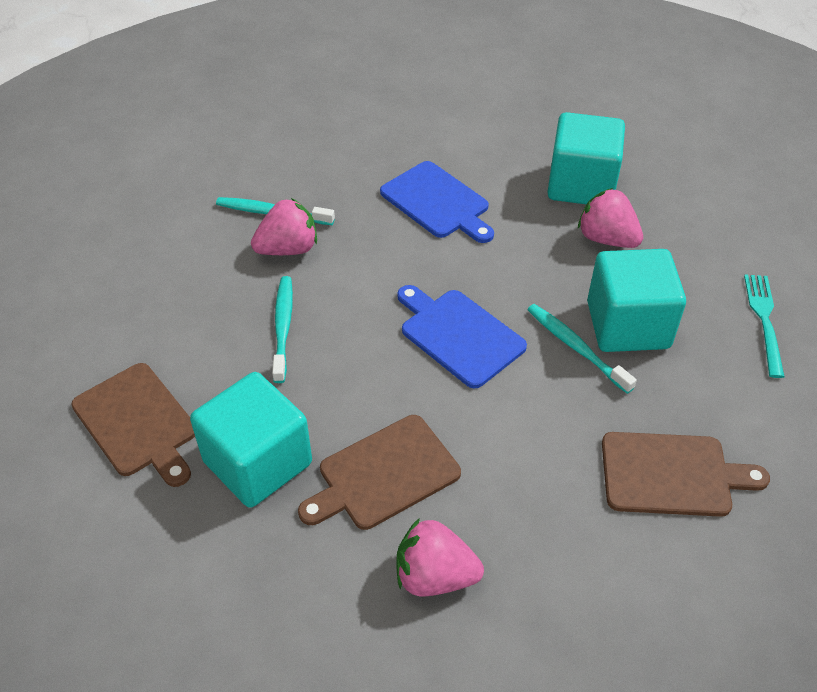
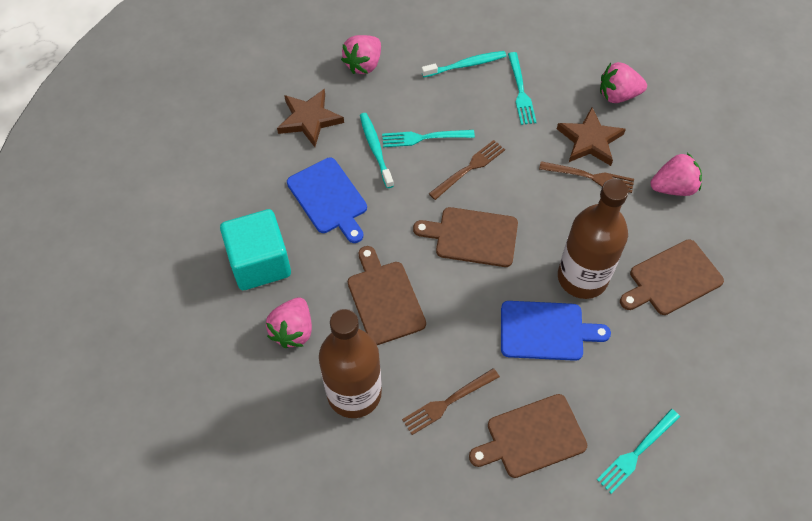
brown bottle: 0 -> 2
brown cutting board: 3 -> 4
brown fork: 0 -> 3
brown star: 0 -> 2
pink strawberry: 3 -> 4
turquoise cube: 3 -> 1
turquoise fork: 1 -> 3
turquoise toothbrush: 3 -> 2

